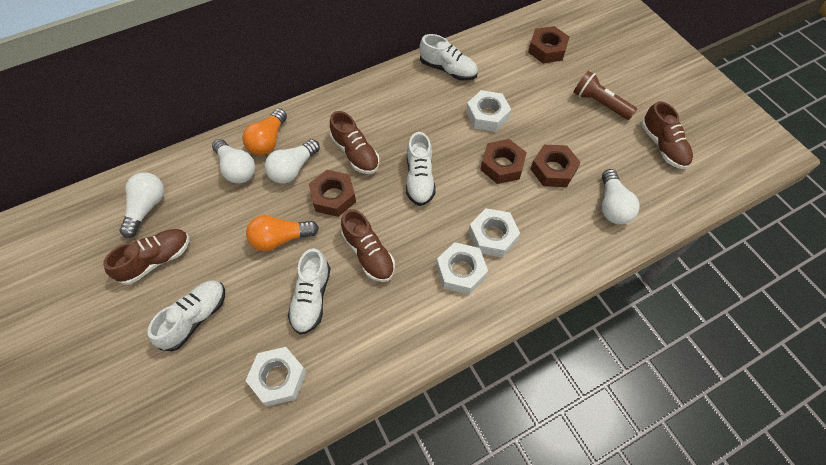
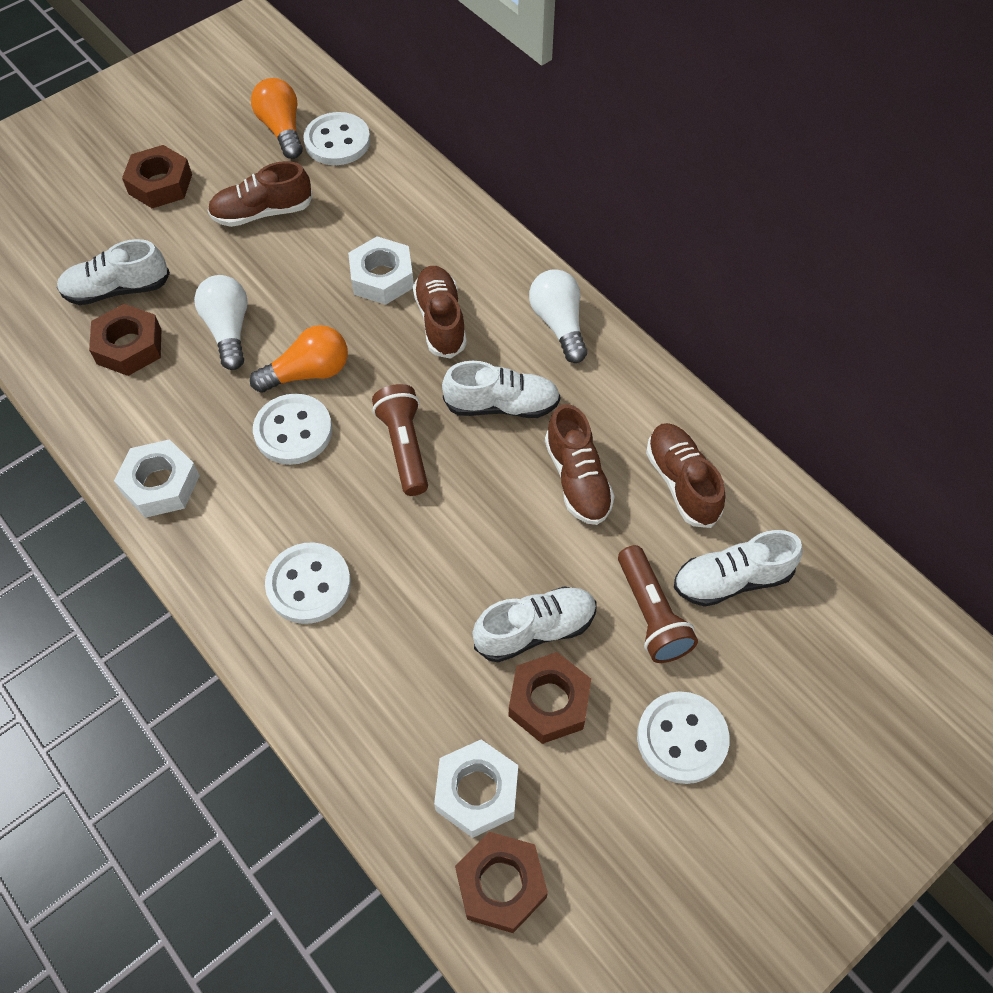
brown flashlight: 1 -> 2
white button: 0 -> 4
white light bulb: 4 -> 2
white nut: 4 -> 3

